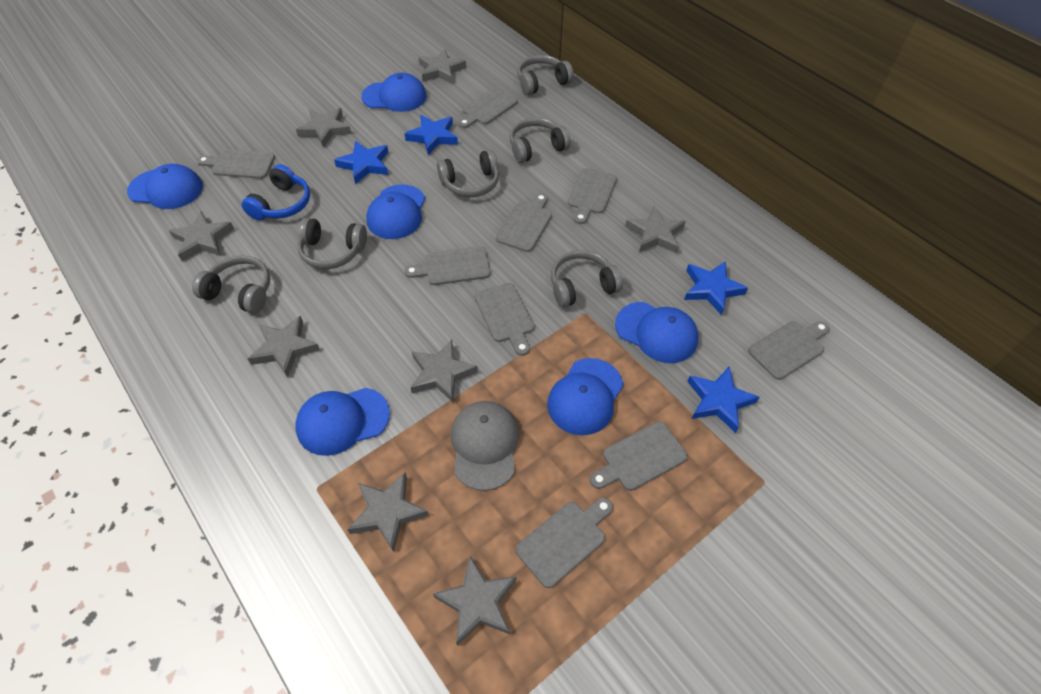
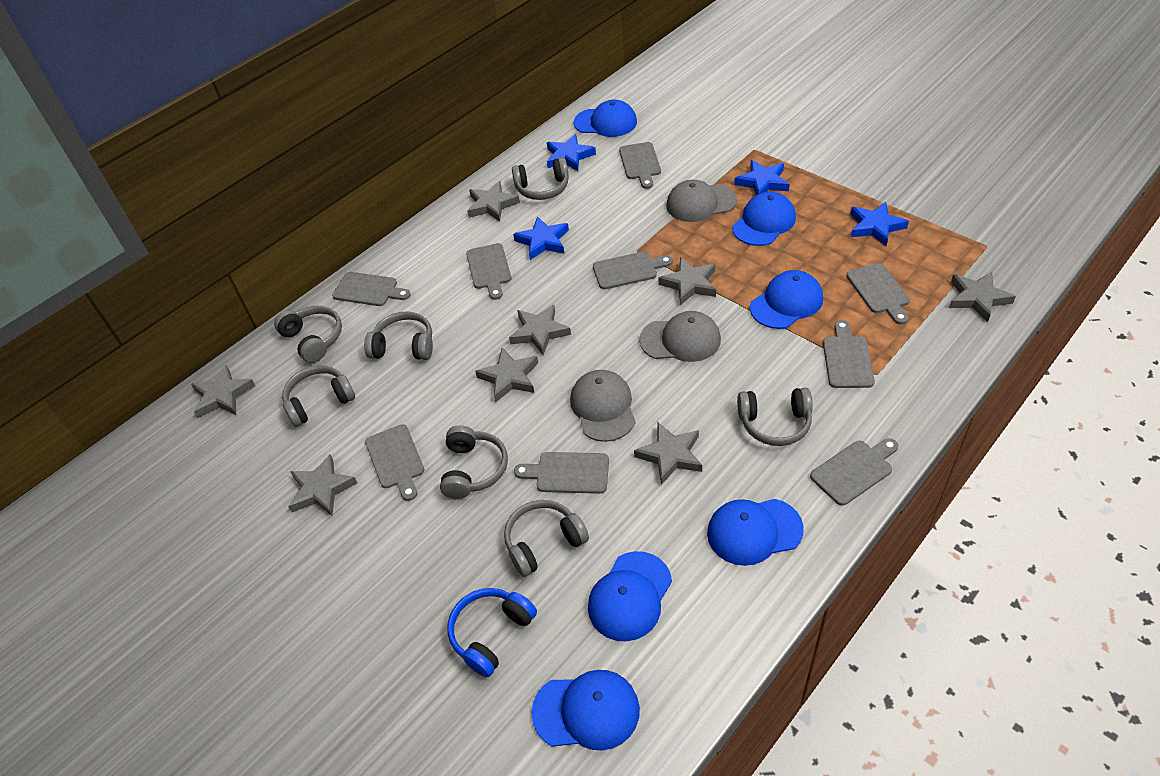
grey cap: 1 -> 3
grey headphones: 6 -> 7

